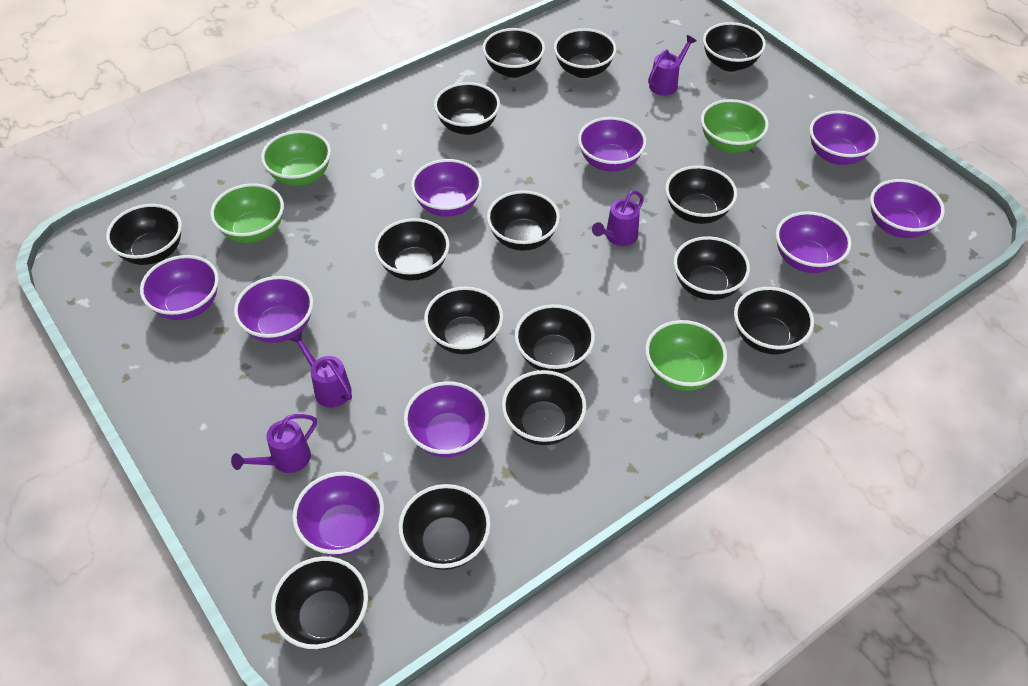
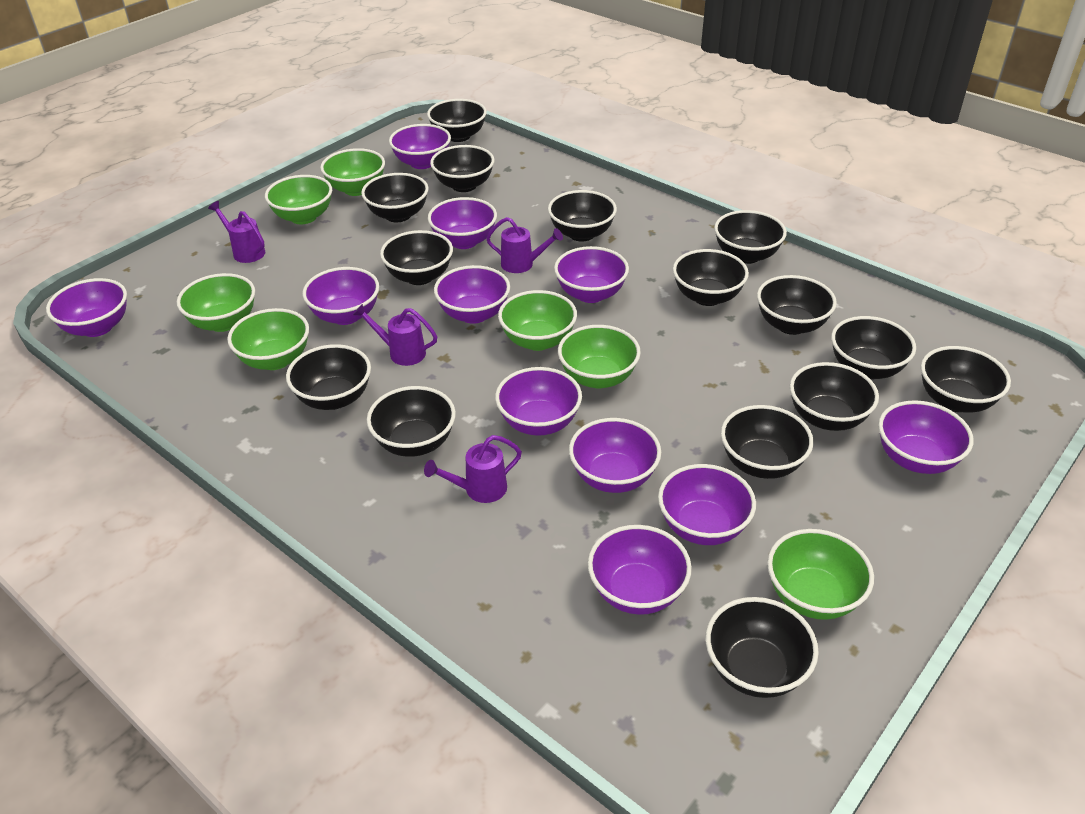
green bowl: 4 -> 7
purple bowl: 9 -> 11

